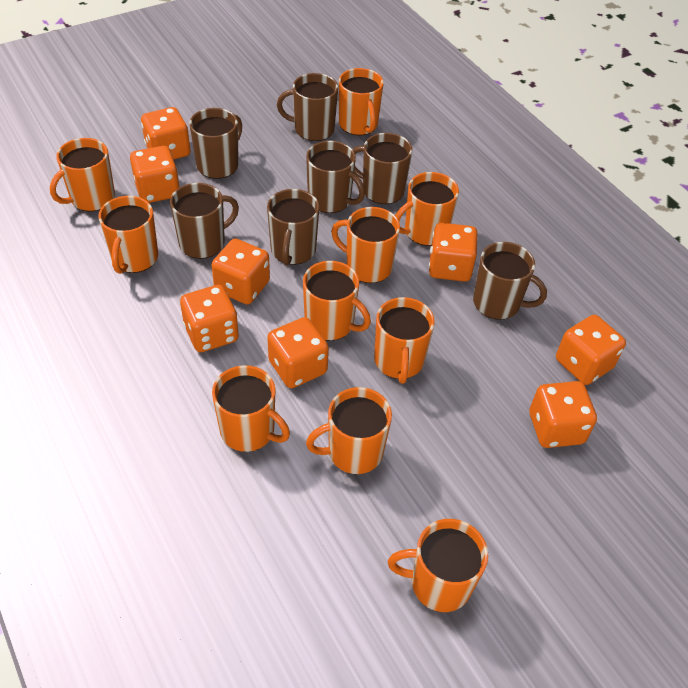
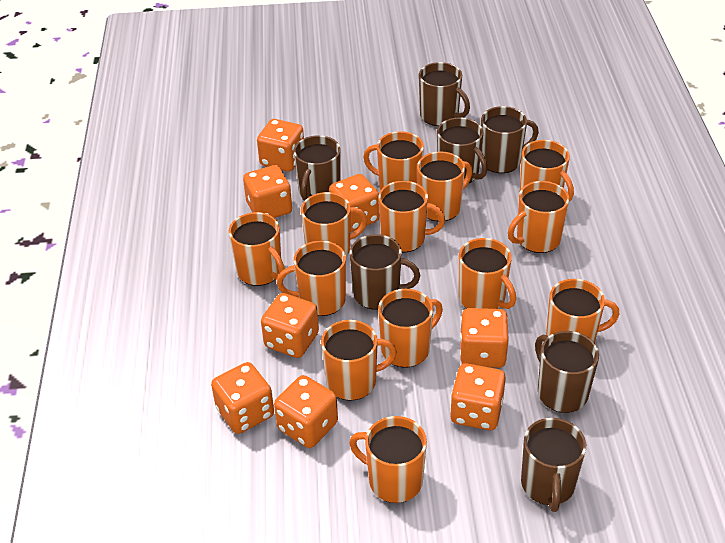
orange mug: 10 -> 13

